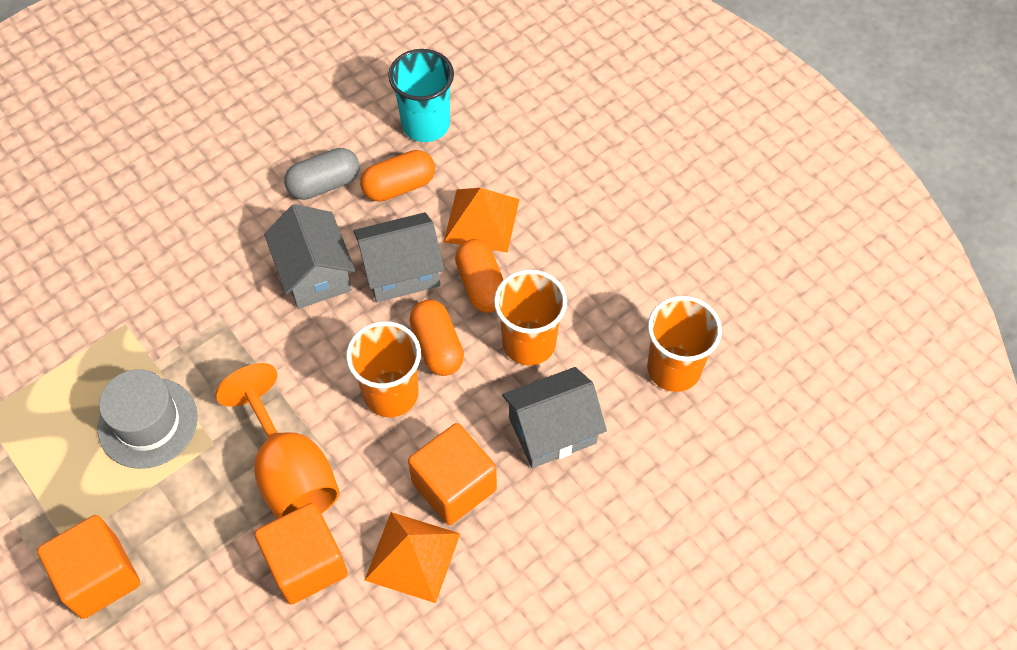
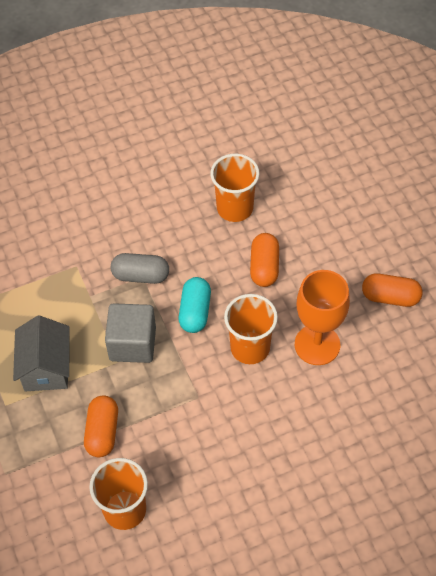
grey cube: 0 -> 1
grey hat: 1 -> 0
grey house: 3 -> 1
orange cube: 3 -> 0
orange pyramid: 2 -> 0
turquoise capsule: 0 -> 1
turquoise cup: 1 -> 0

